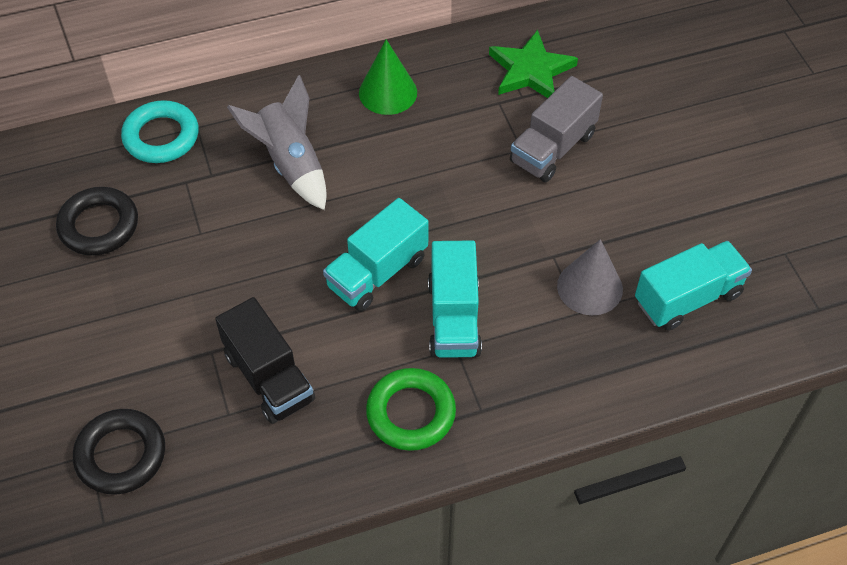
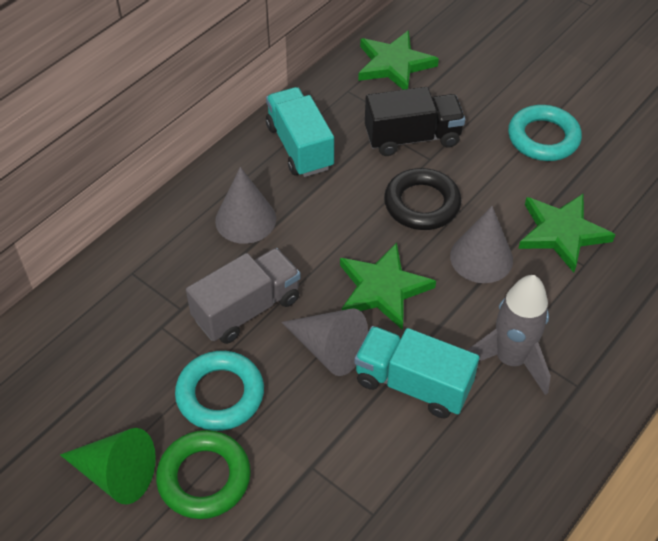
black ring: 2 -> 1
green star: 1 -> 3
grey cone: 1 -> 3
turquoise ring: 1 -> 2
turquoise truck: 3 -> 2

